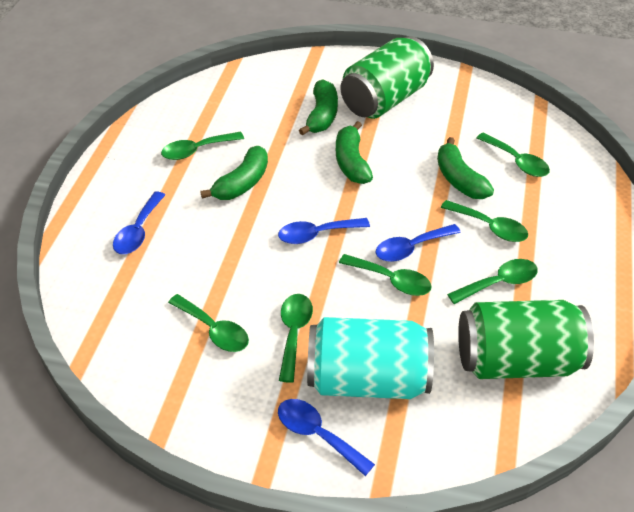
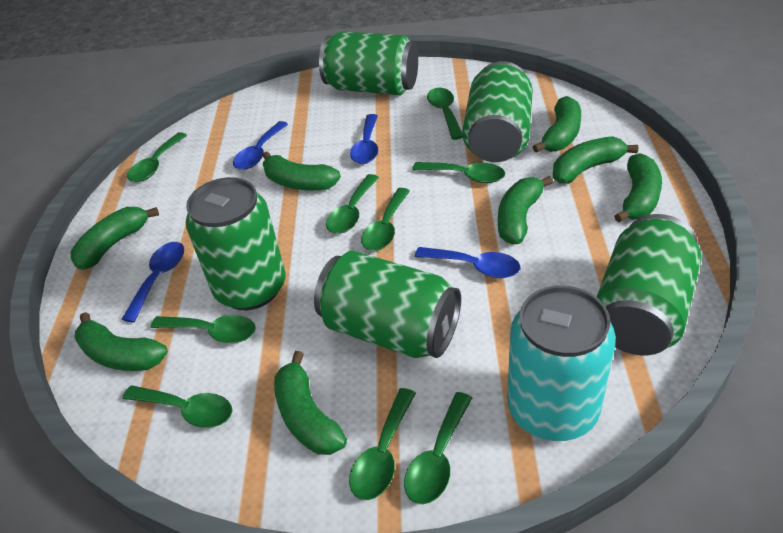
green banana: 4 -> 8
green can: 2 -> 5
green spoon: 7 -> 9

